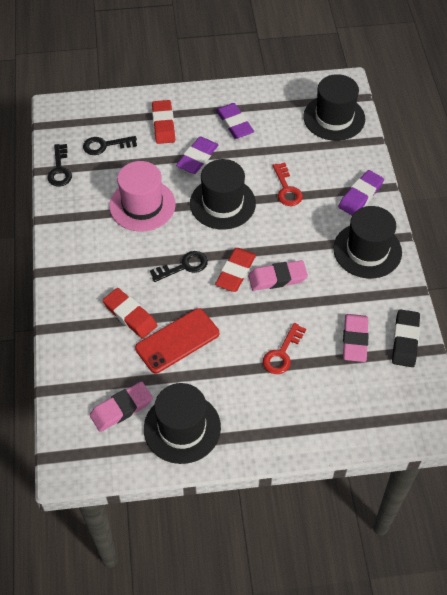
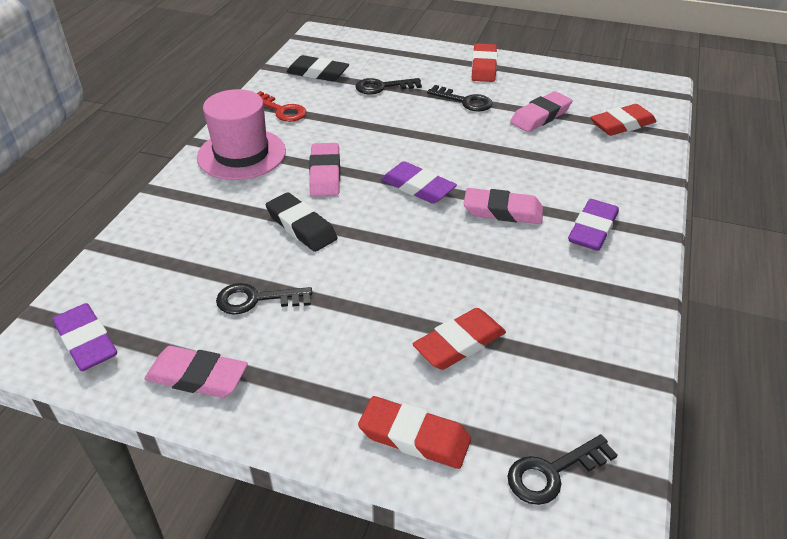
black eraser: 1 -> 2
black hat: 4 -> 0
black key: 3 -> 4
pink eraser: 3 -> 4
red eraser: 3 -> 4
red key: 2 -> 1
red phone: 1 -> 0

